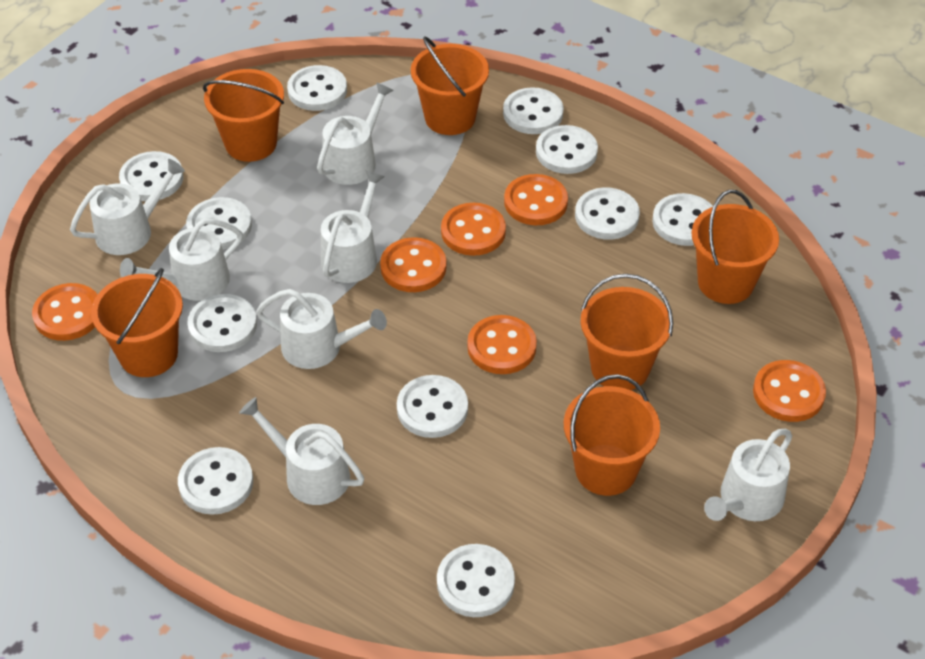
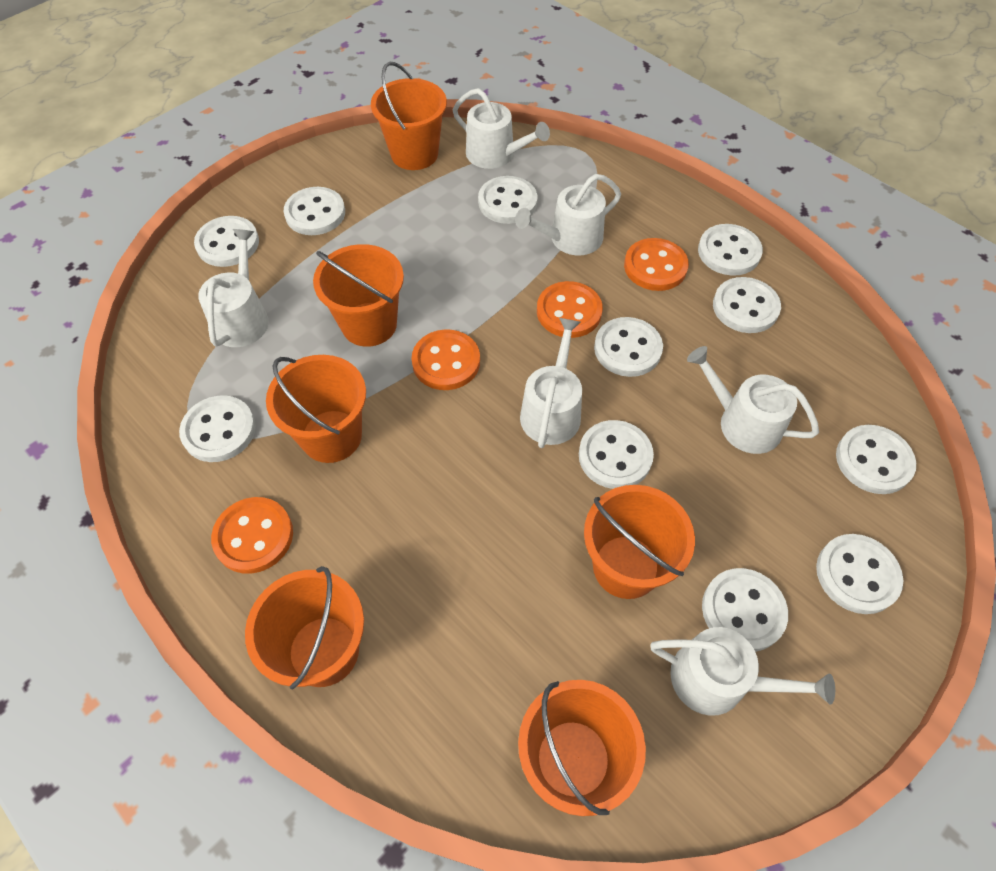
orange button: 6 -> 4
white watering can: 7 -> 6

